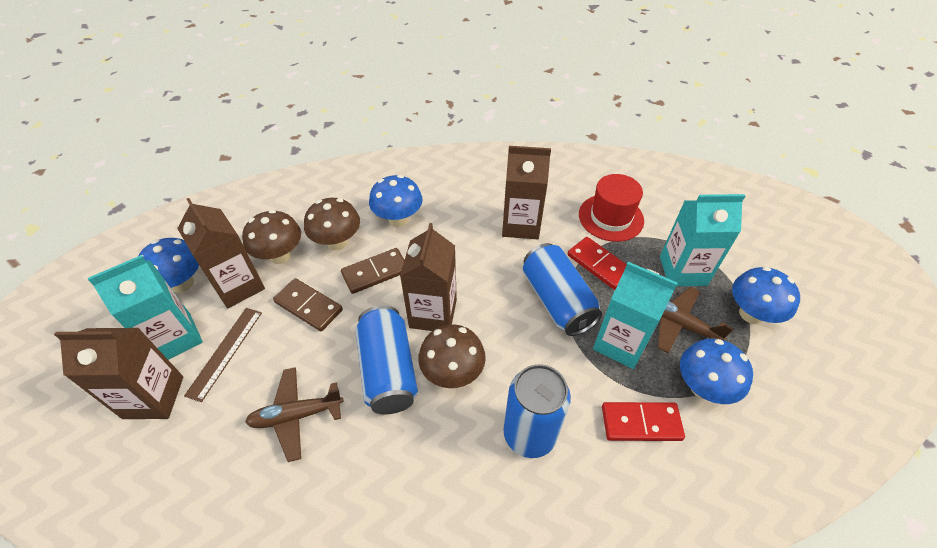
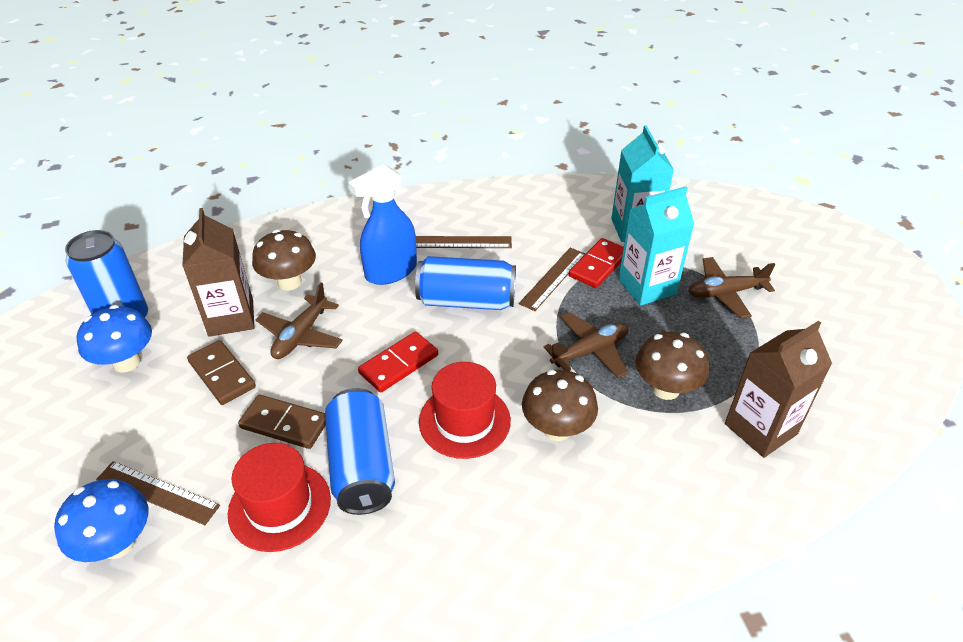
blue mushroom: 4 -> 2
blue spray bottle: 0 -> 1
brown carton: 4 -> 2
brown plane: 2 -> 3
brown ruler: 1 -> 3
red hat: 1 -> 2
turquoise carton: 3 -> 2

